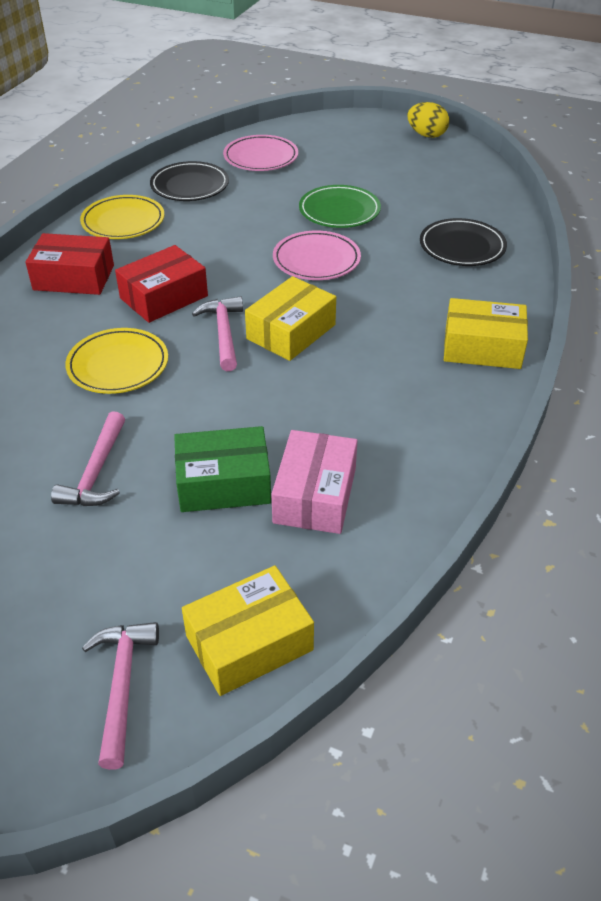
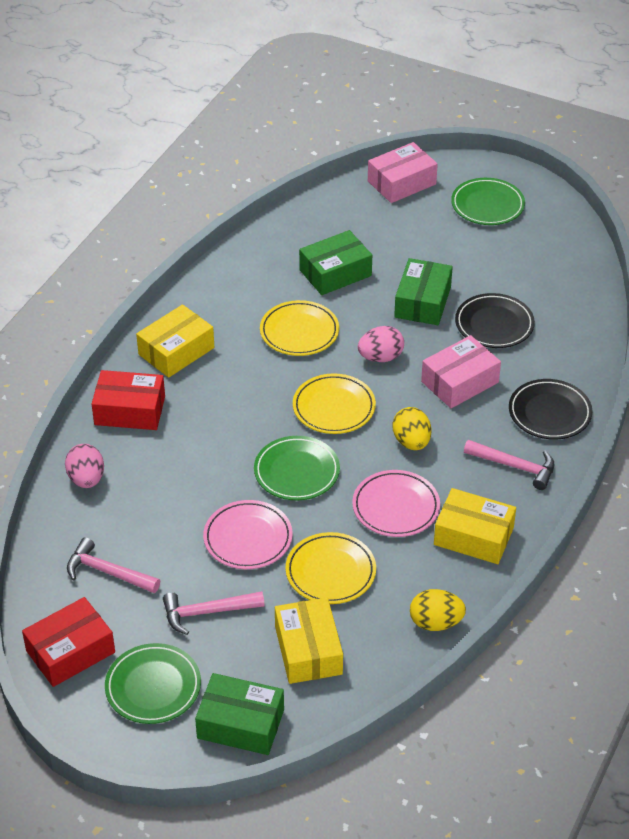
green box: 1 -> 3
green plate: 1 -> 3
pink box: 1 -> 2
pink egg: 0 -> 2
yellow egg: 1 -> 2
yellow plate: 2 -> 3

